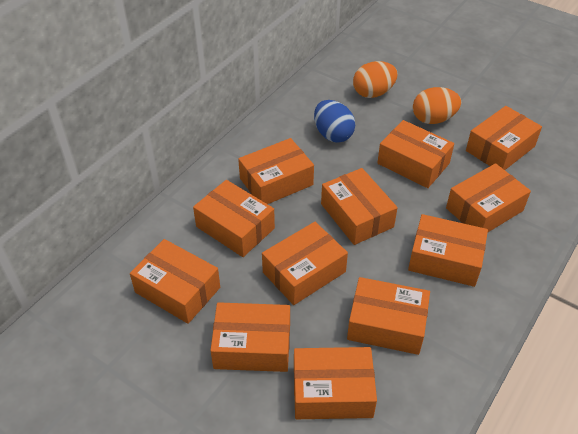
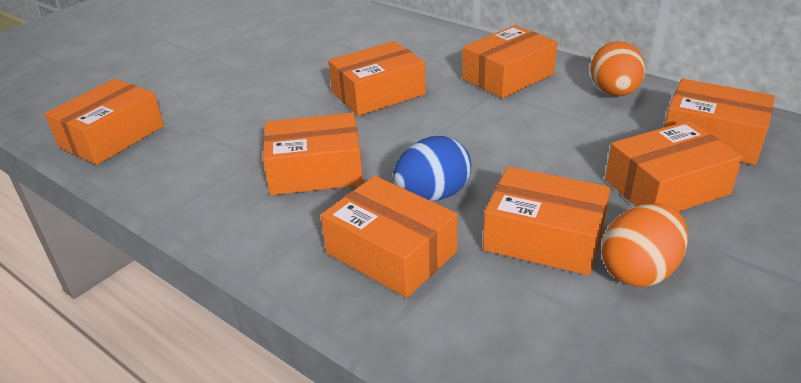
orange box: 12 -> 8

